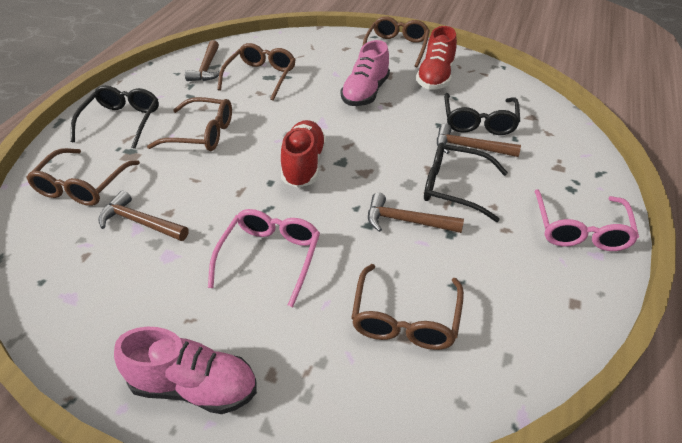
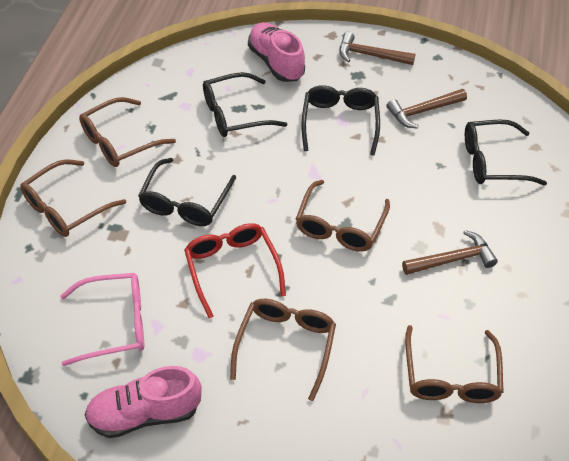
black glasses: 3 -> 4
brown hammer: 4 -> 3
pink glasses: 2 -> 1
red glasses: 0 -> 1
red shoe: 2 -> 0

